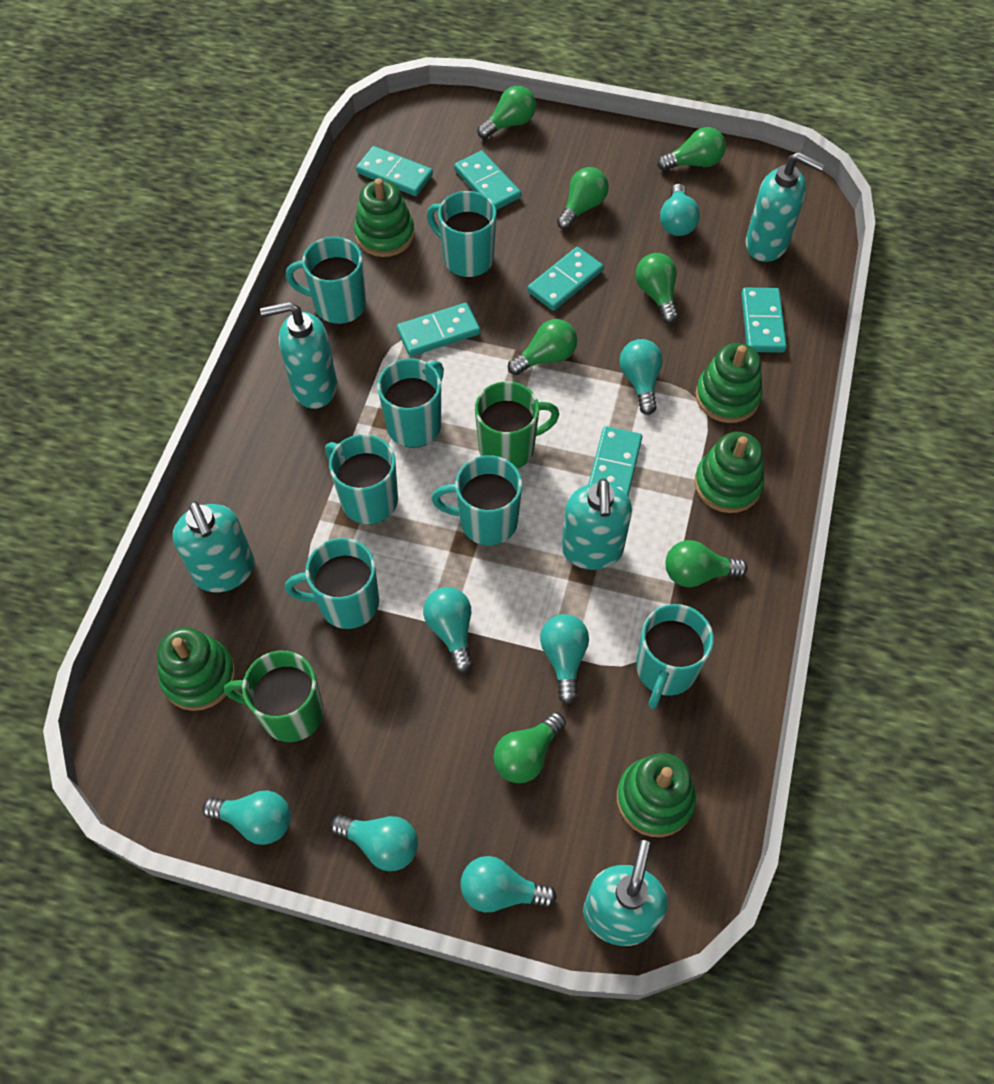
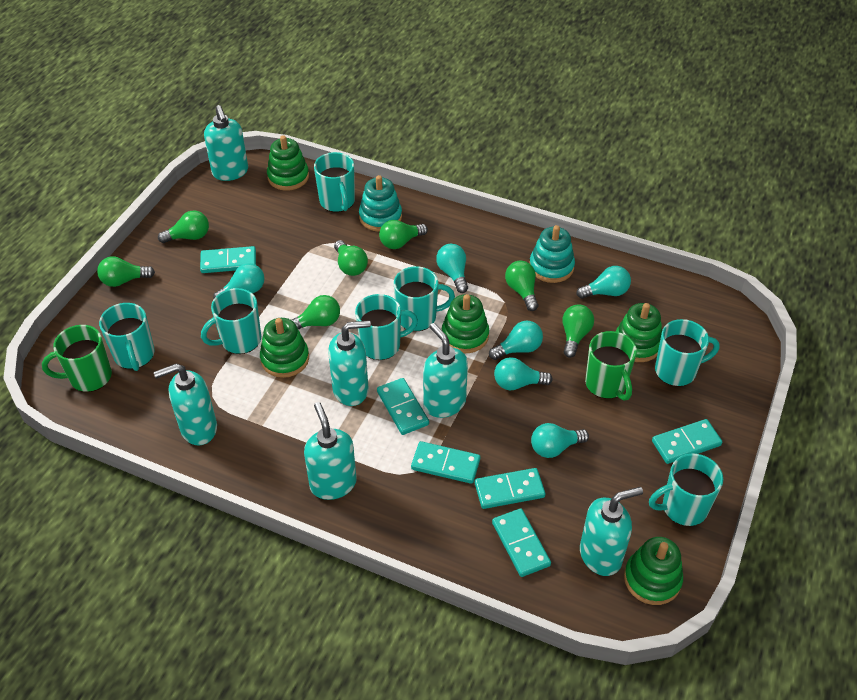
turquoise light bulb: 7 -> 6
turquoise soap dispenser: 5 -> 6
turquoise stacking toy: 0 -> 2

